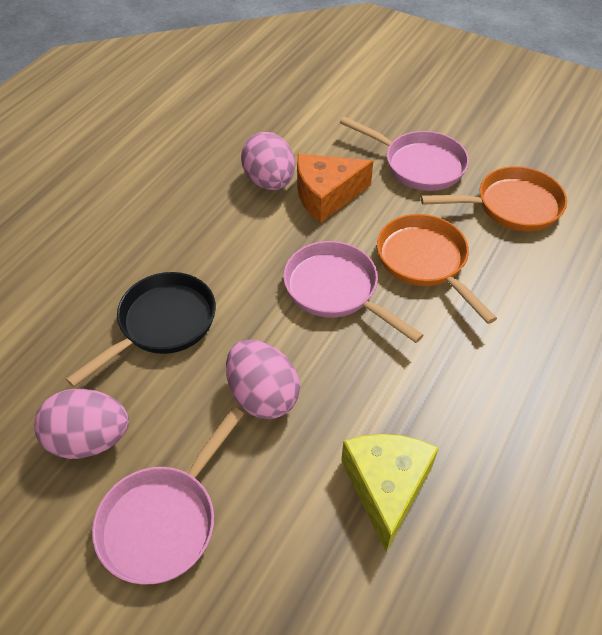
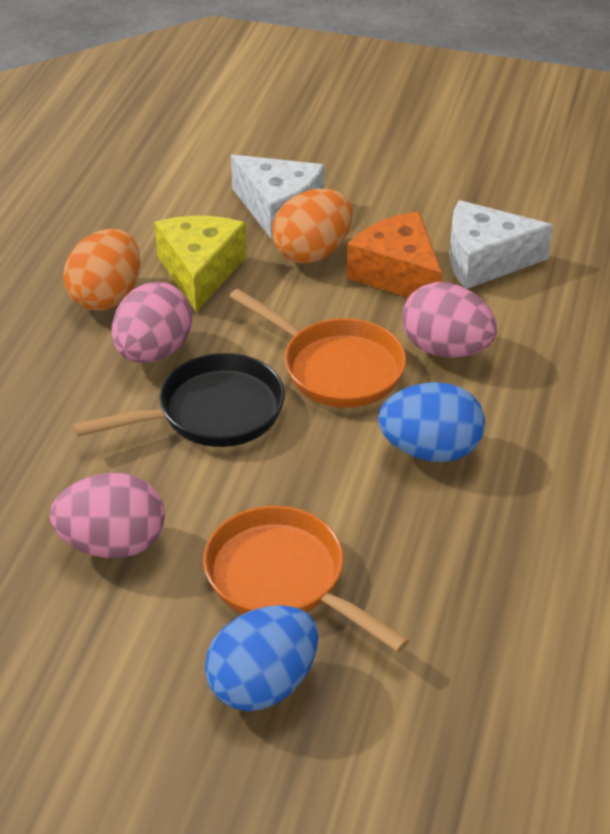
blue egg: 0 -> 2
orange egg: 0 -> 2
pink pan: 3 -> 0
white cheese: 0 -> 2

